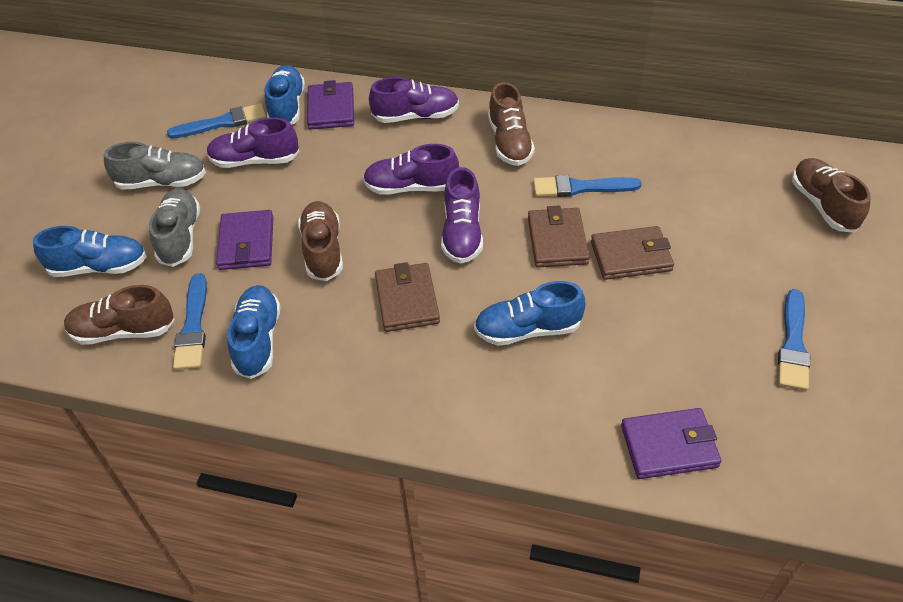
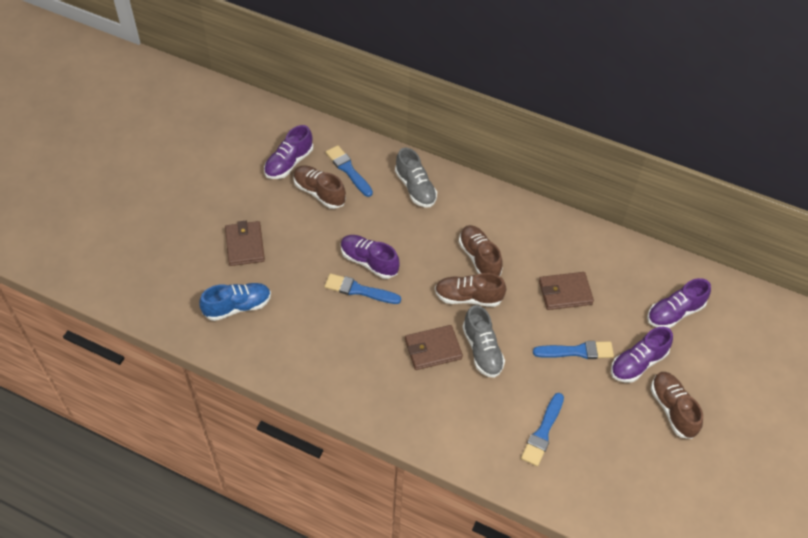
blue shoe: 4 -> 1
purple wallet: 3 -> 0

